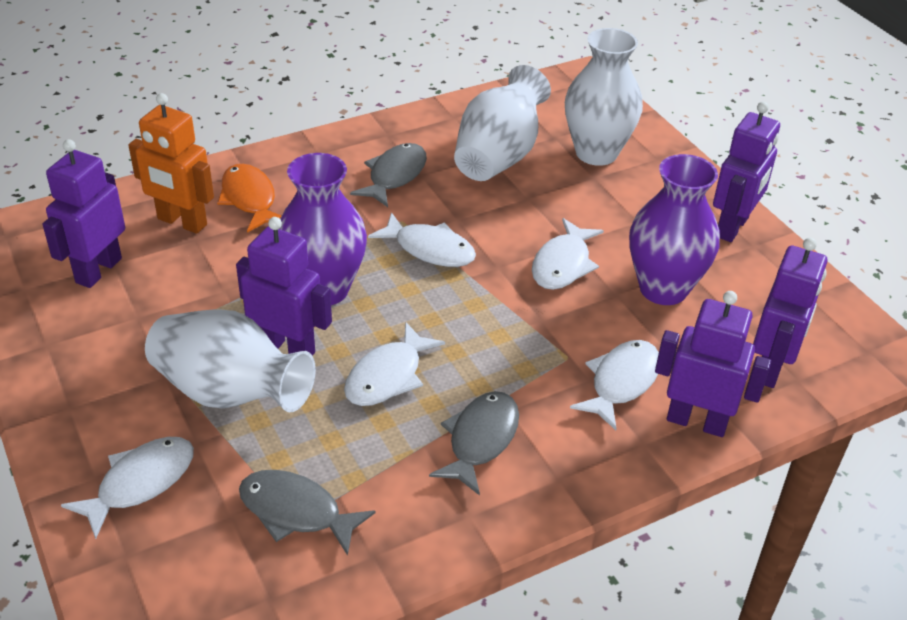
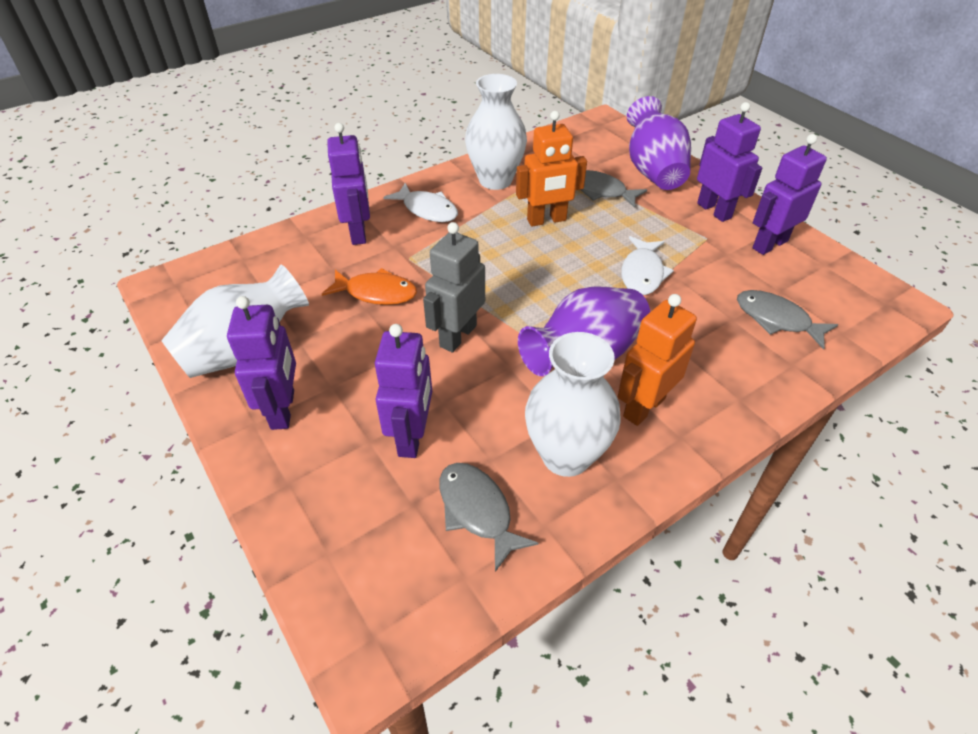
grey robot: 0 -> 1
orange robot: 1 -> 2
white fish: 5 -> 2

